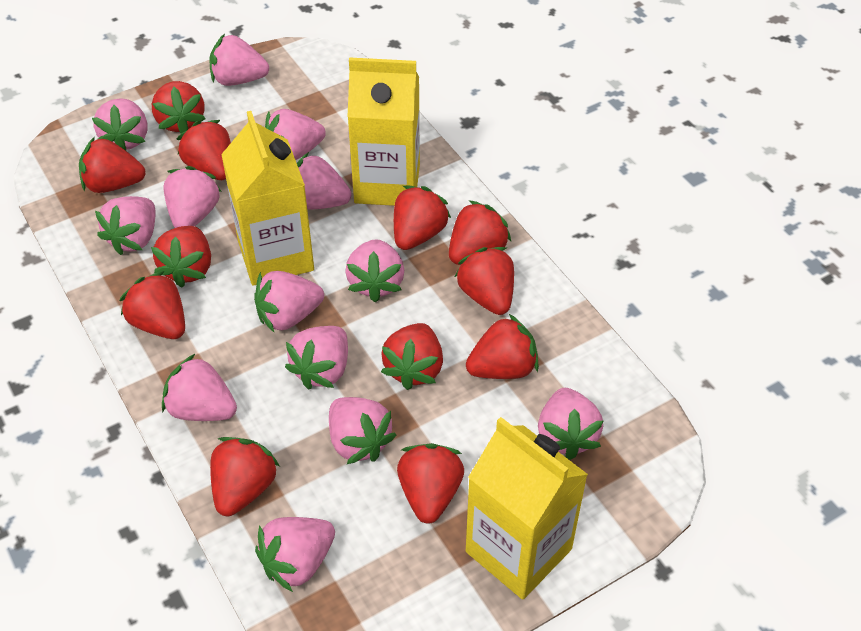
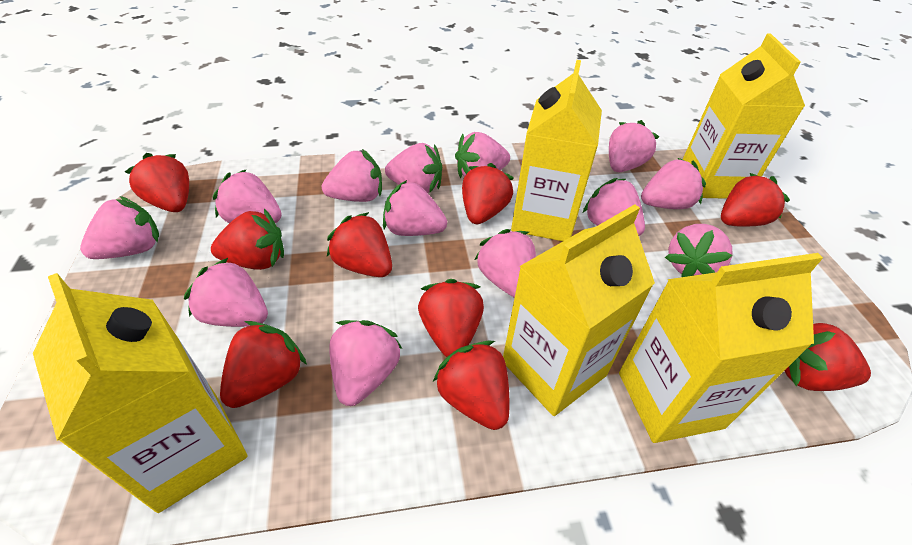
red strawberry: 12 -> 9
yellow carton: 3 -> 5

